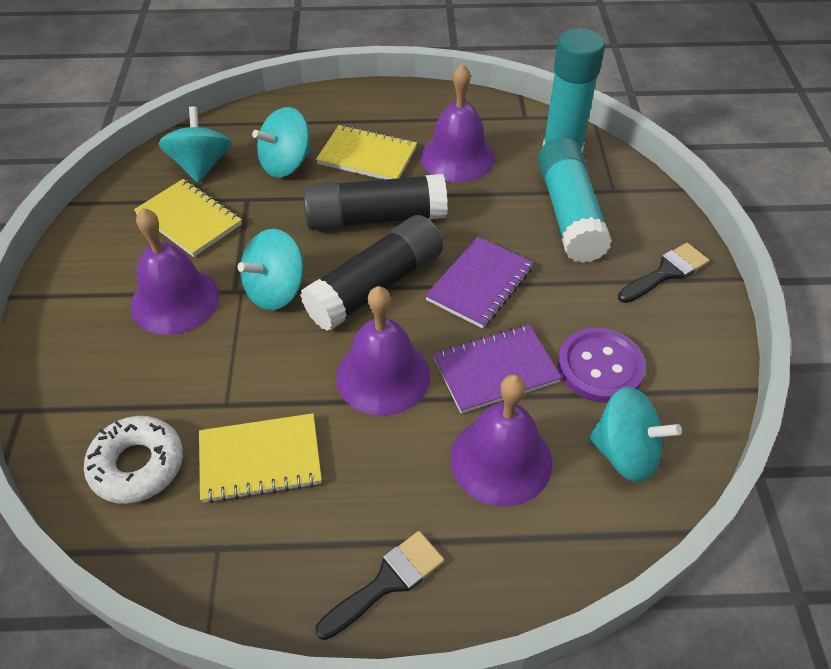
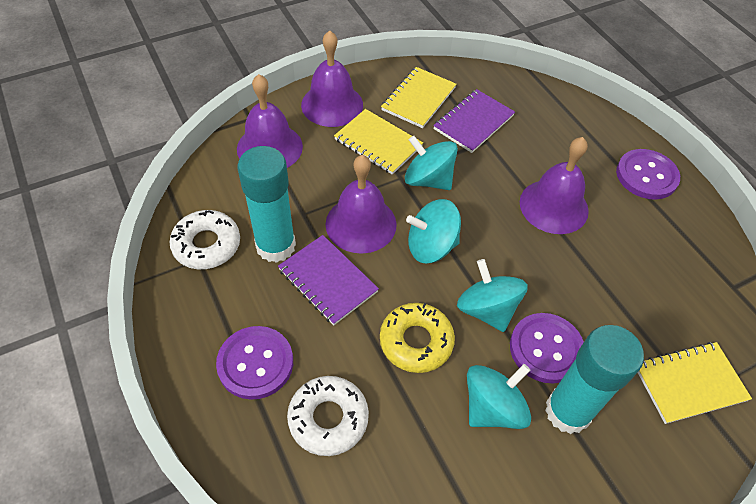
black brush: 2 -> 0
black glue stick: 2 -> 0
purple button: 1 -> 3
white donut: 1 -> 2
yellow donut: 0 -> 1

